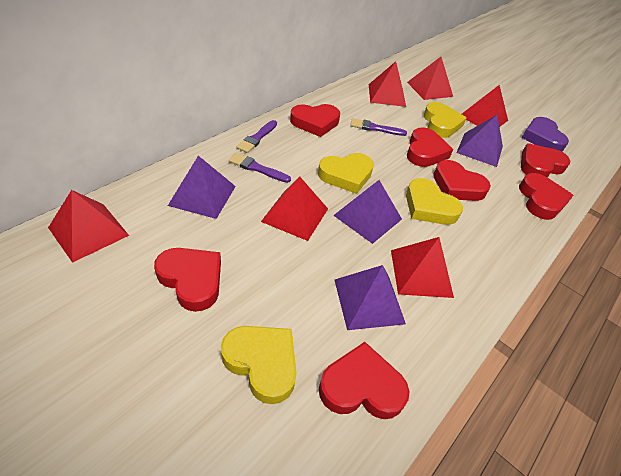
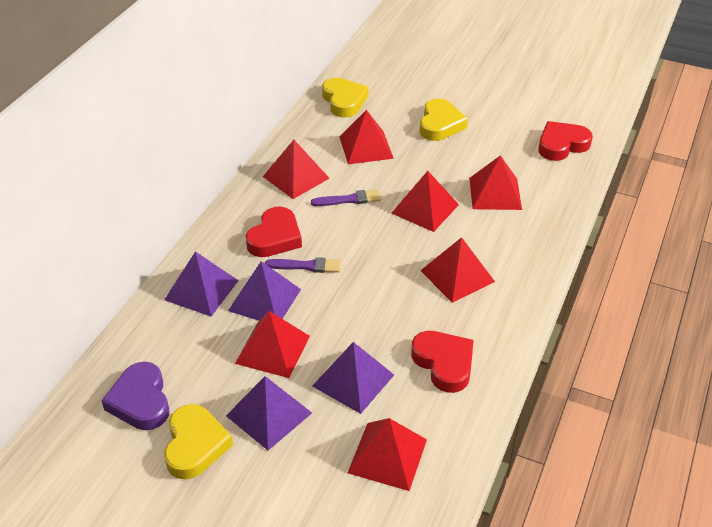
purple brush: 3 -> 2
red heart: 7 -> 3
red pyramid: 6 -> 7
yellow heart: 4 -> 3

